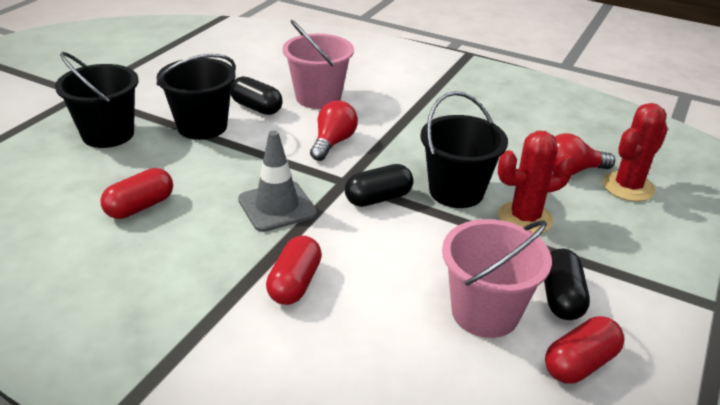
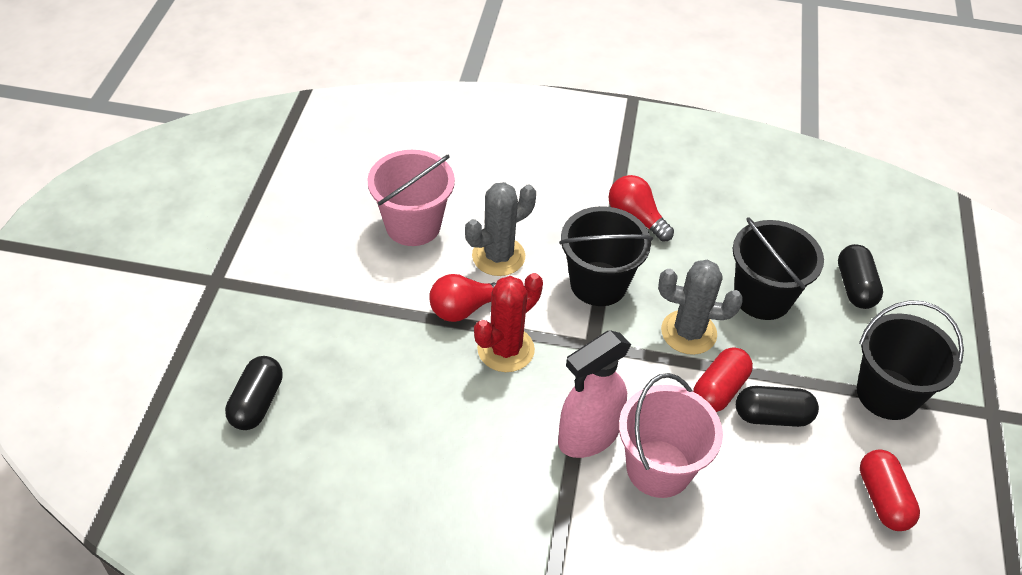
grey cactus: 0 -> 2
grey traffic cone: 1 -> 0
pink spray bottle: 0 -> 1
red cactus: 2 -> 1
red capsule: 3 -> 2

